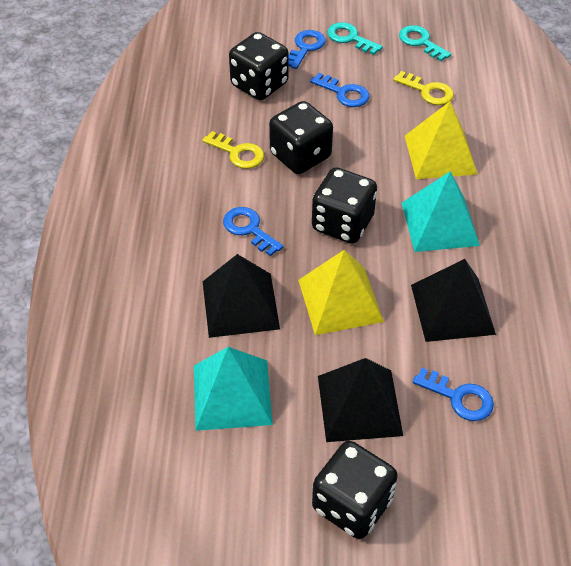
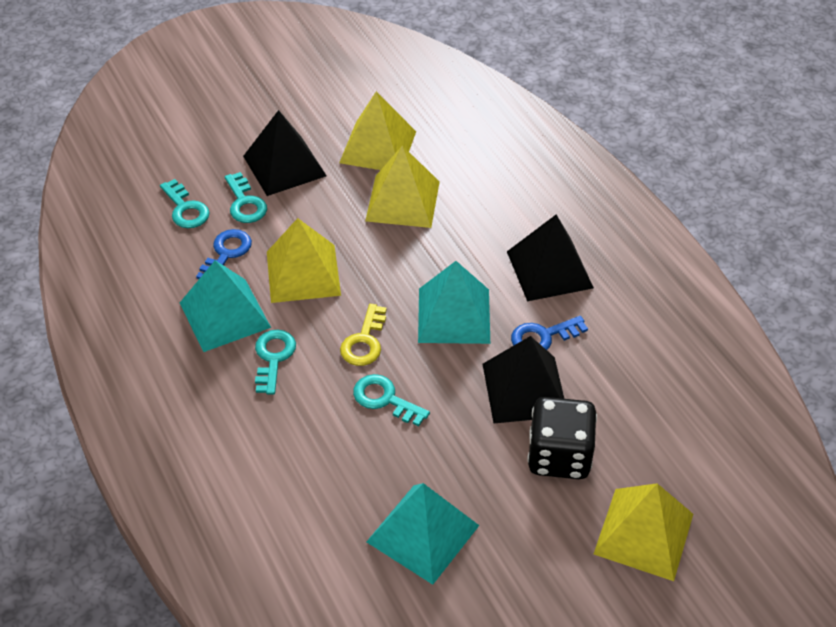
black dice: 4 -> 1
blue key: 4 -> 2
turquoise key: 2 -> 4
turquoise pyramid: 2 -> 3
yellow key: 2 -> 1
yellow pyramid: 2 -> 4

